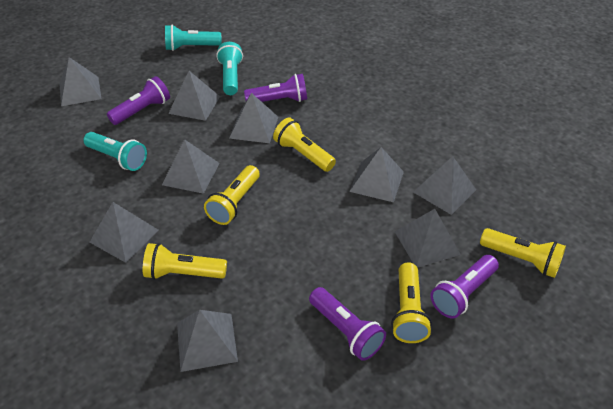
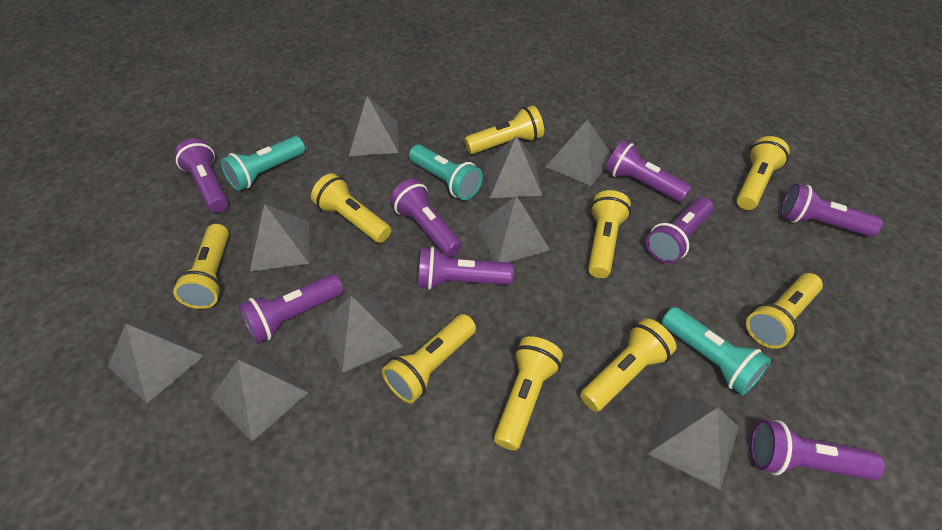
purple flashlight: 4 -> 8
yellow flashlight: 5 -> 9

